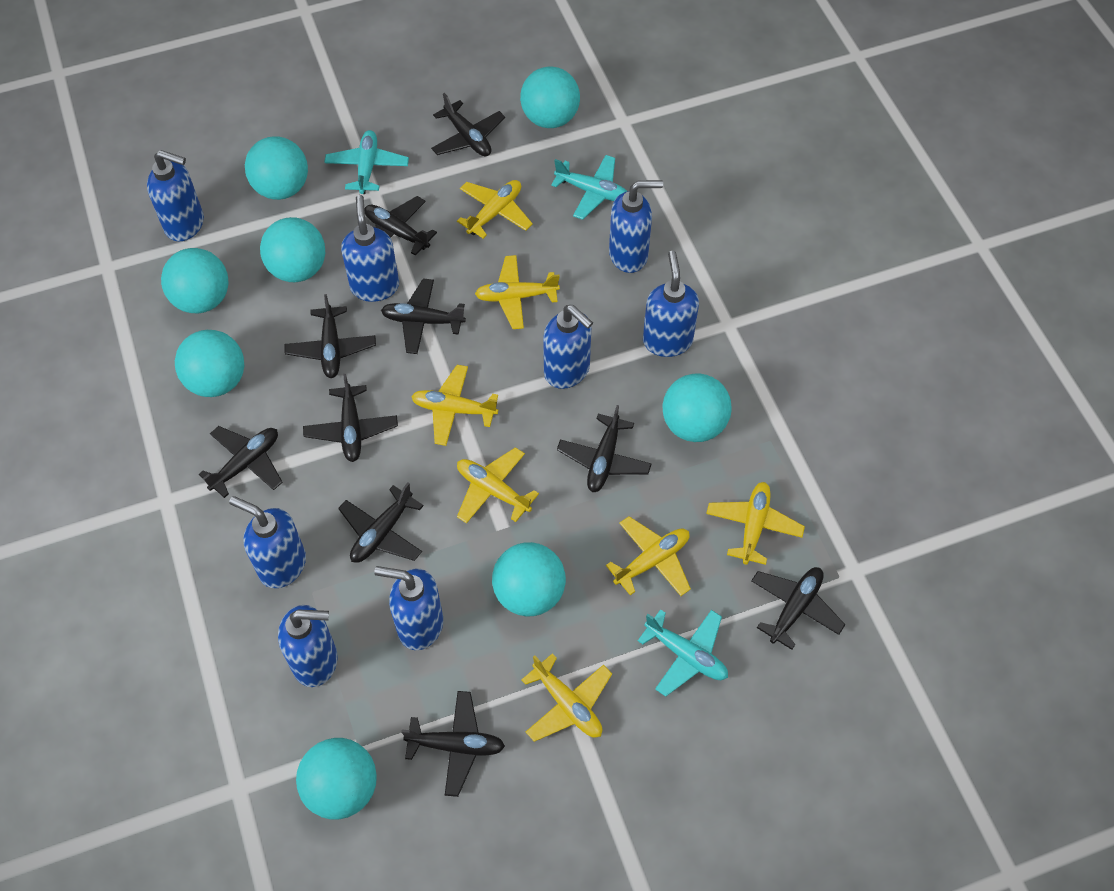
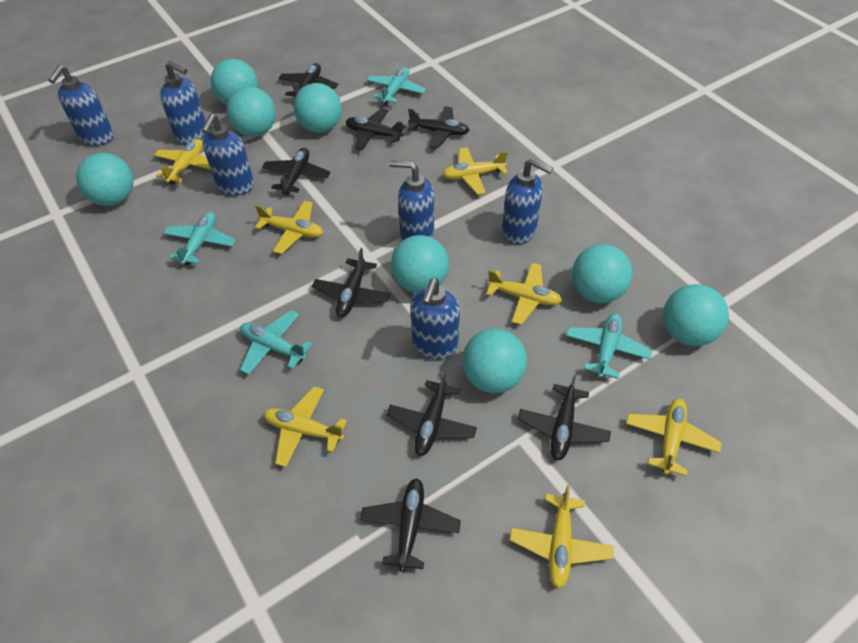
black plane: 10 -> 8
blue soap dispenser: 8 -> 6
turquoise plane: 3 -> 4

